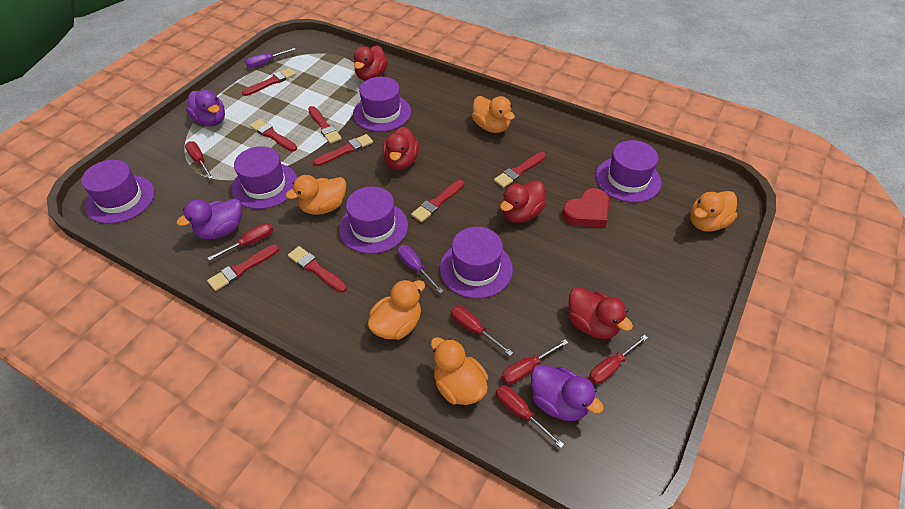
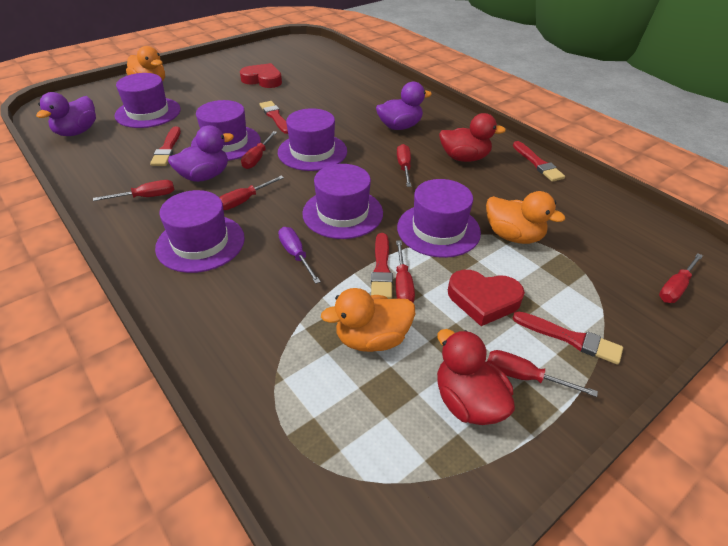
orange duck: 5 -> 3
purple screwdriver: 2 -> 1
red brush: 8 -> 5
red duck: 4 -> 2
red heart: 1 -> 2
red screwdriver: 6 -> 7

